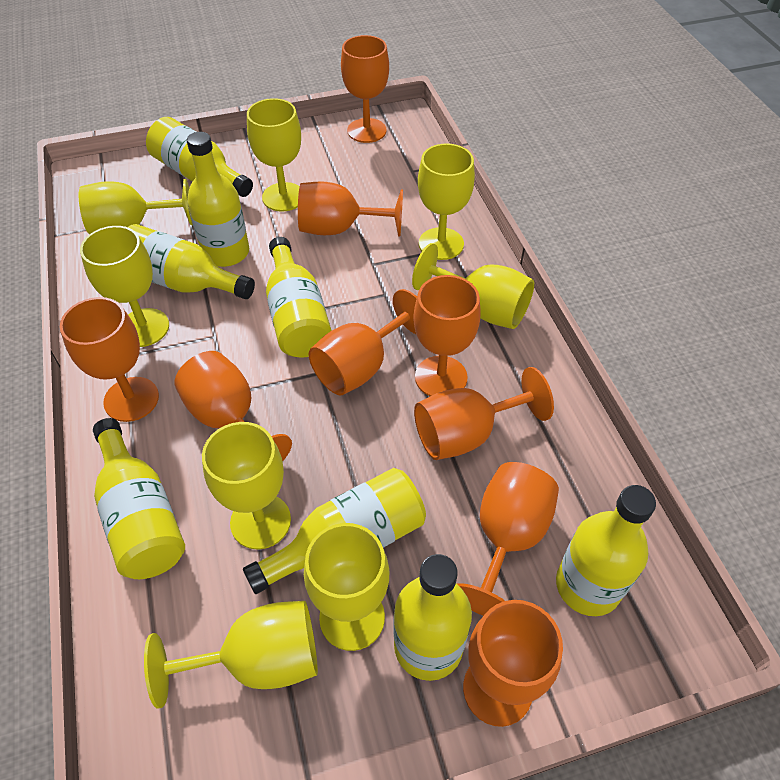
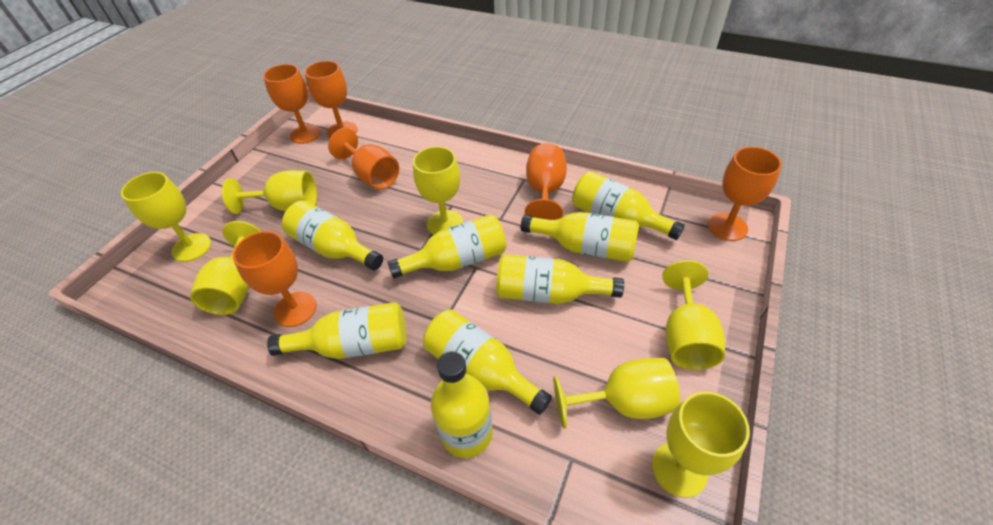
orange goblet: 9 -> 6
yellow goblet: 8 -> 7

